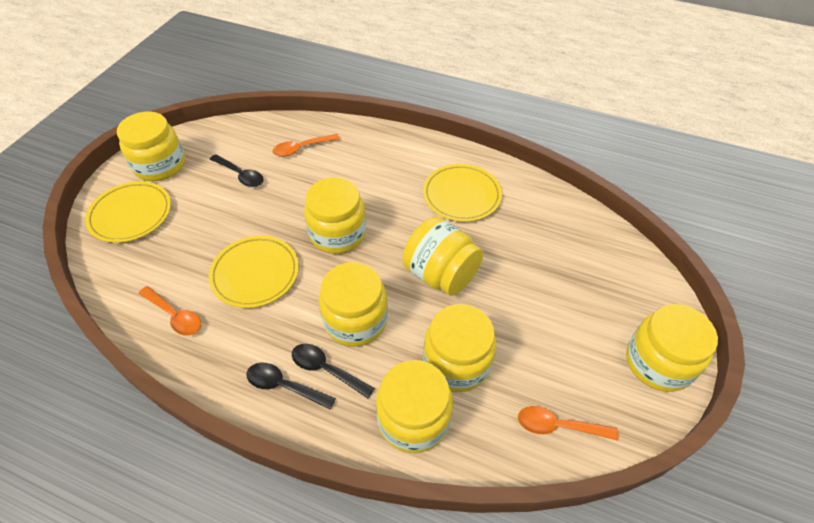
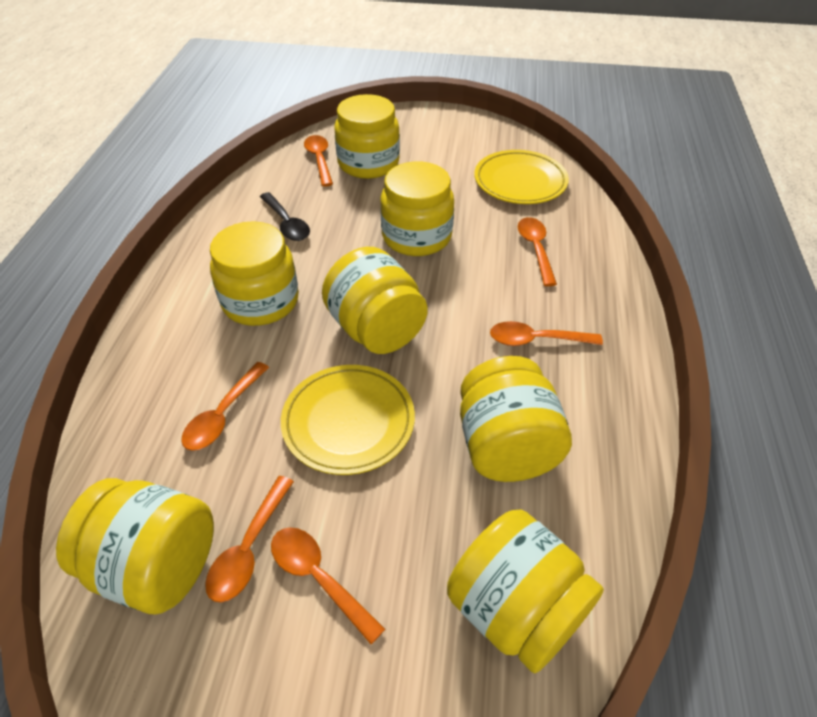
black spoon: 3 -> 1
orange spoon: 3 -> 6
yellow plate: 3 -> 2

